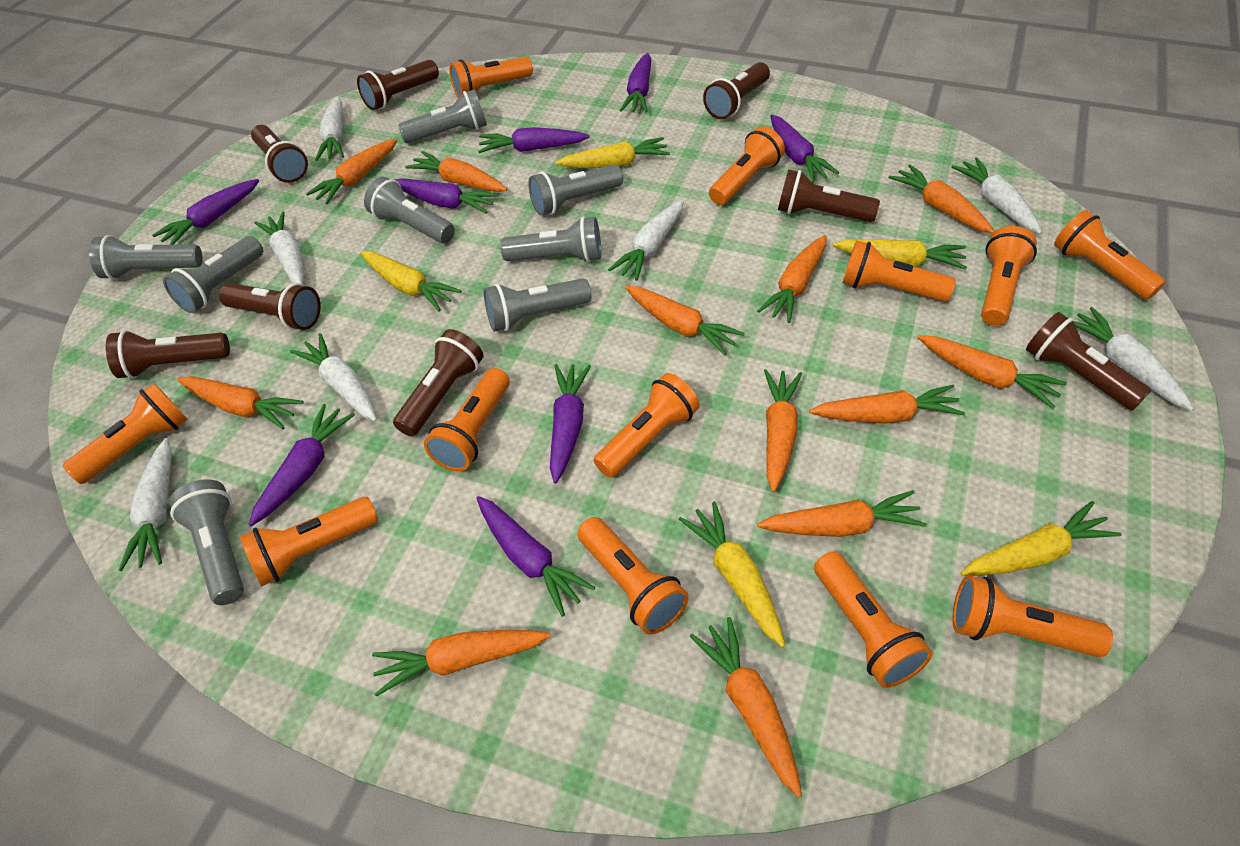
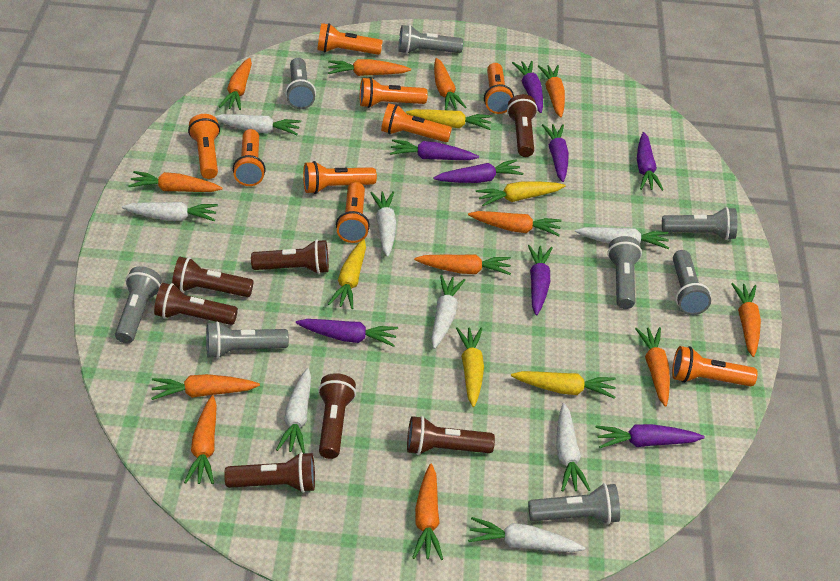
brown flashlight: 8 -> 7
orange flashlight: 12 -> 9
white carrot: 7 -> 8

